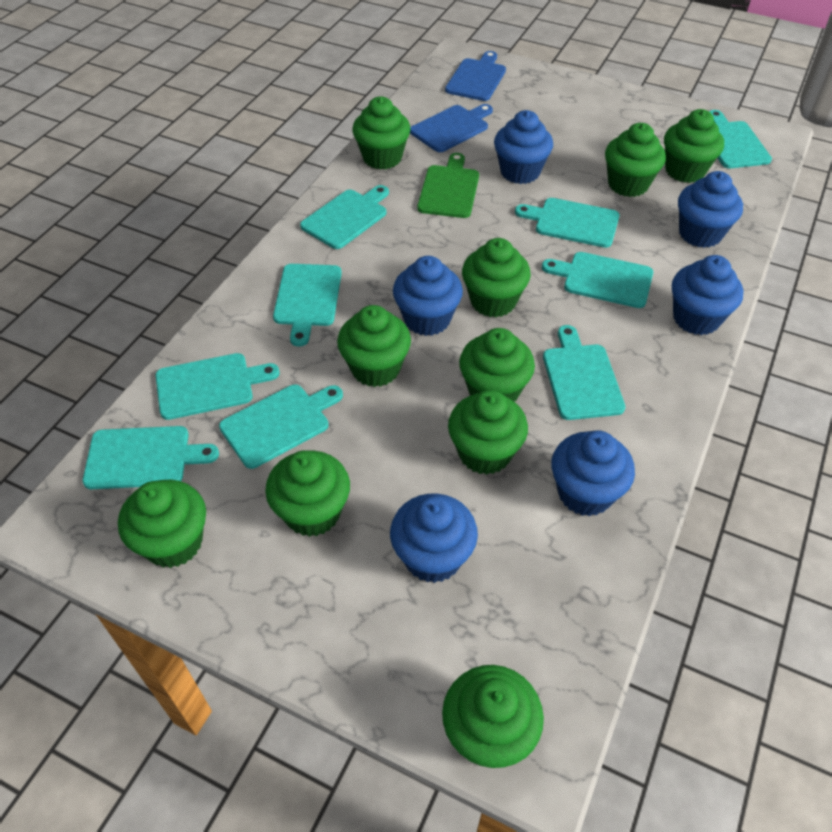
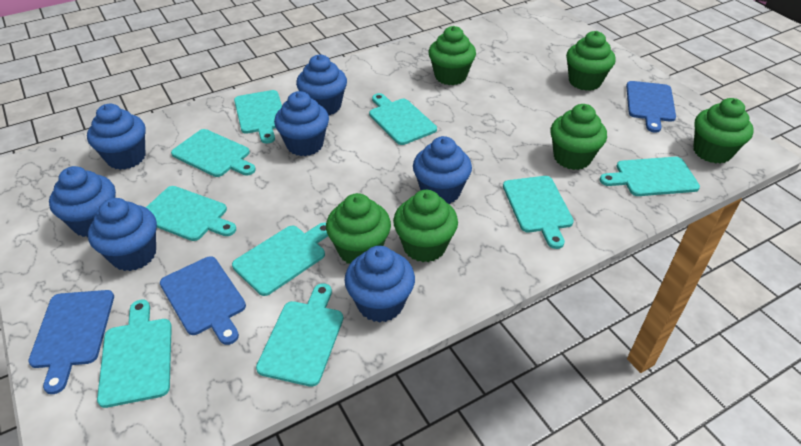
blue cupcake: 6 -> 7
blue cutting board: 2 -> 3
green cupcake: 10 -> 6
green cutting board: 1 -> 0

